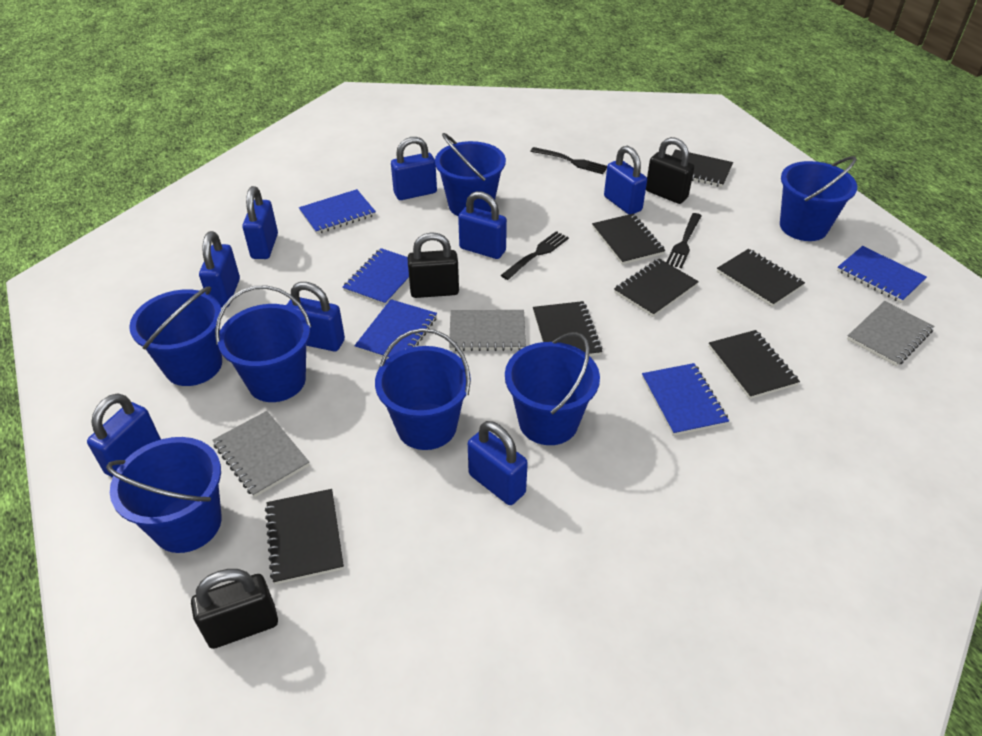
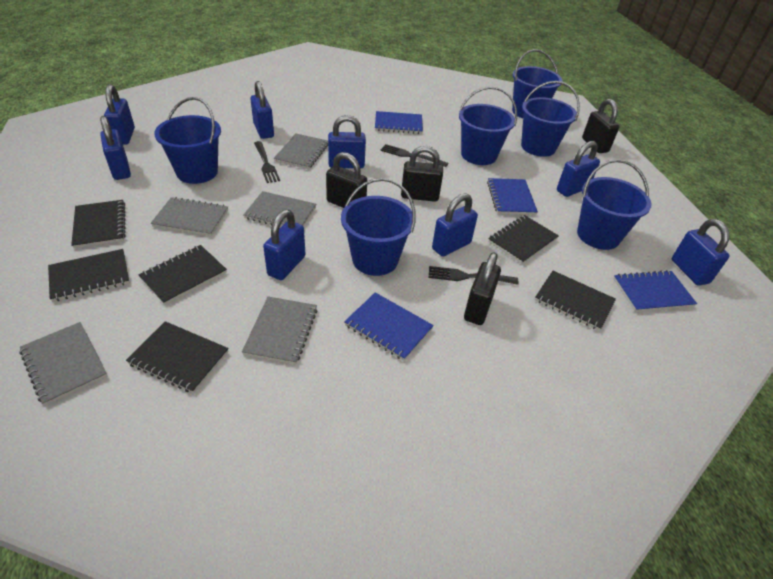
black notebook: 7 -> 6
black padlock: 3 -> 4
blue bucket: 7 -> 6
blue notebook: 5 -> 4
grey notebook: 3 -> 5

